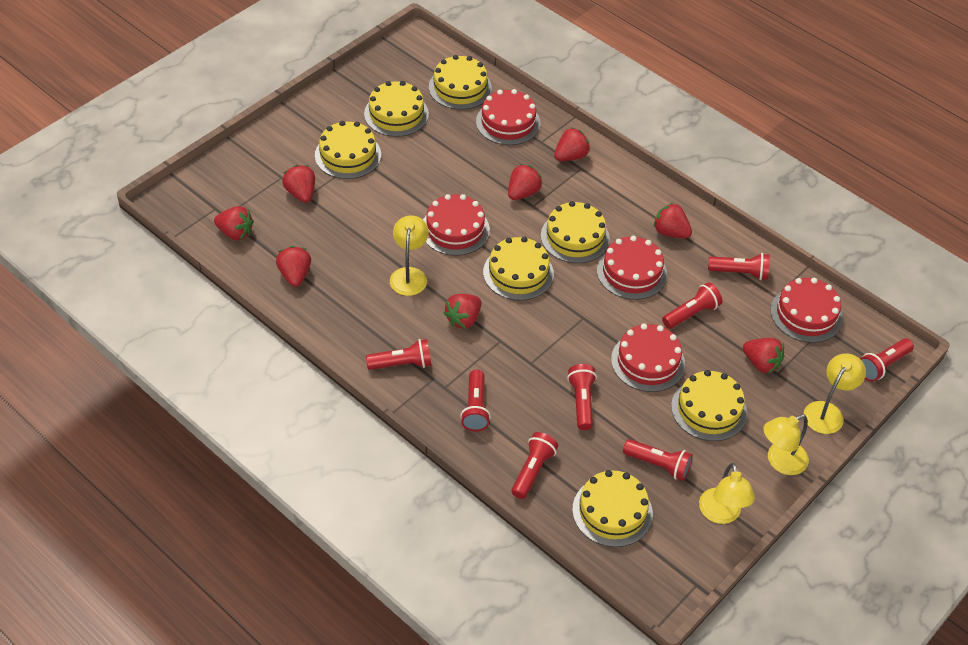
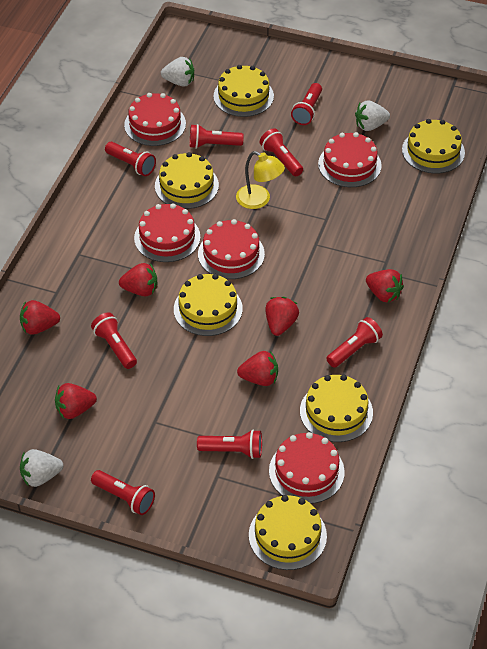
red strawberry: 8 -> 6
white strawberry: 0 -> 3
yellow cake: 7 -> 6
yellow lamp: 4 -> 1

